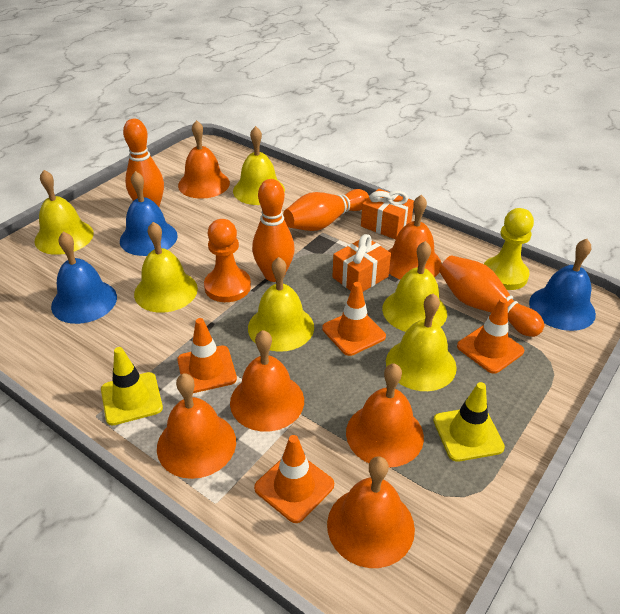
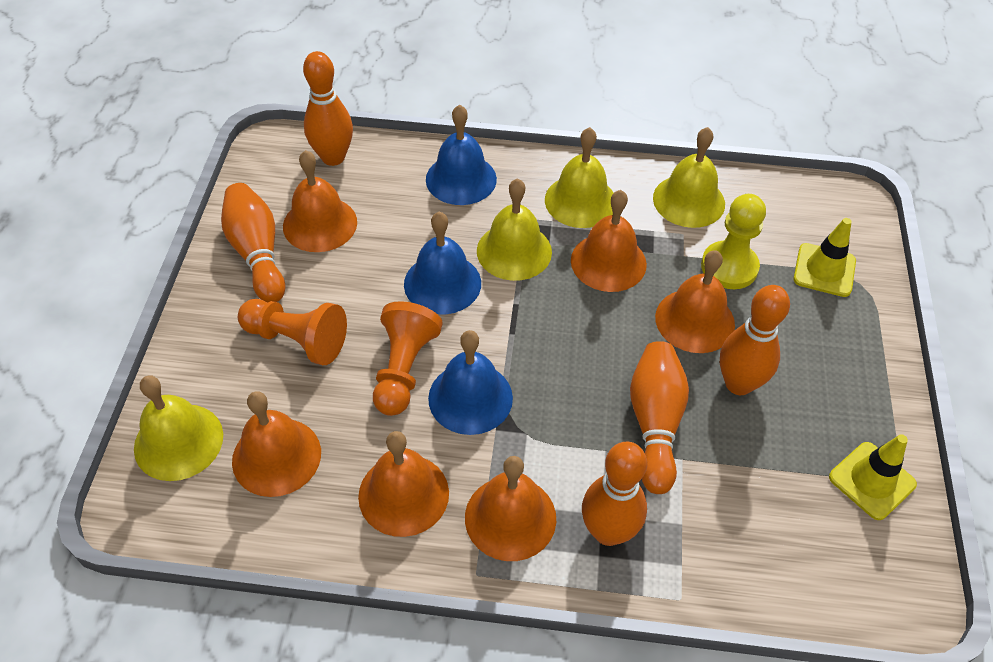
orange bowling pin: 4 -> 5
orange gift: 2 -> 0
orange pawn: 1 -> 2
orange traffic cone: 4 -> 0
yellow bell: 6 -> 4

